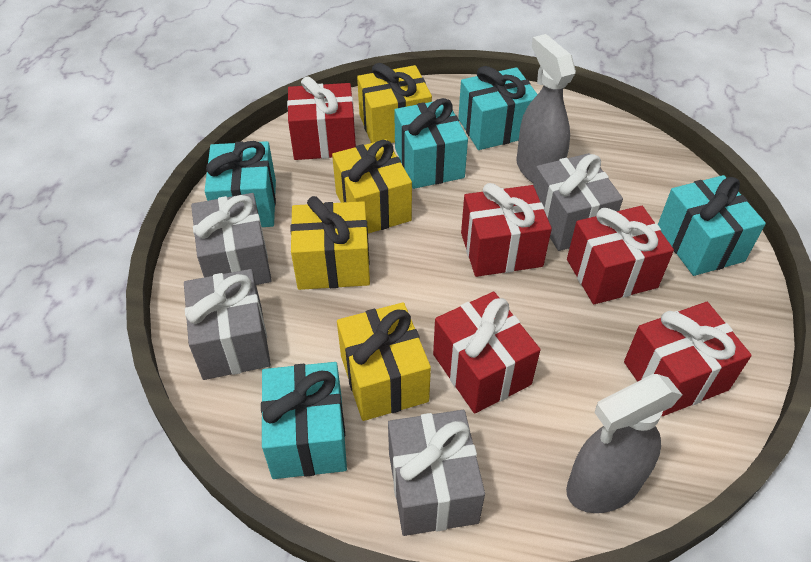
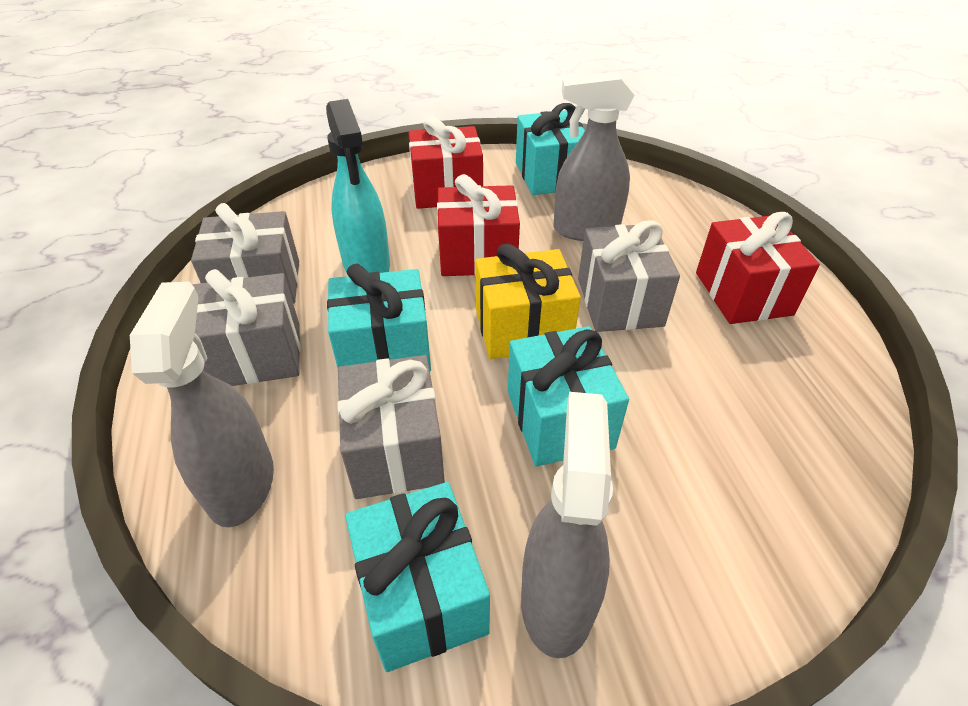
grey spray bottle: 2 -> 3
red gift: 5 -> 3
turquoise gift: 5 -> 4
turquoise spray bottle: 0 -> 1
yellow gift: 4 -> 1

